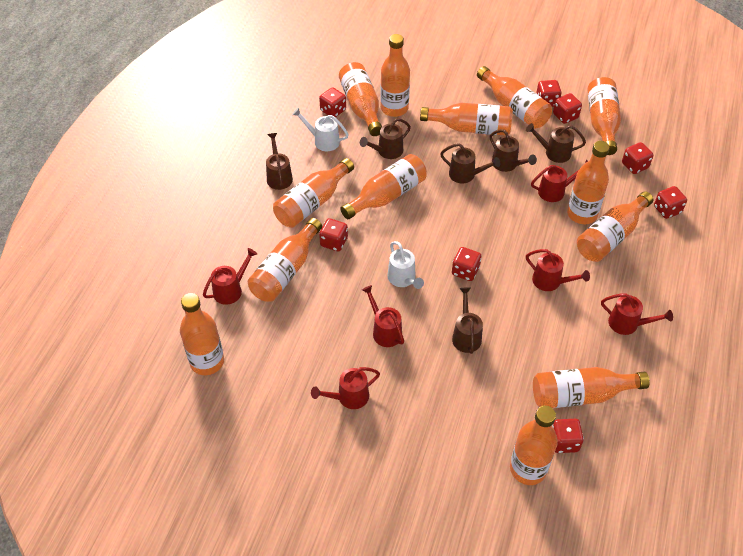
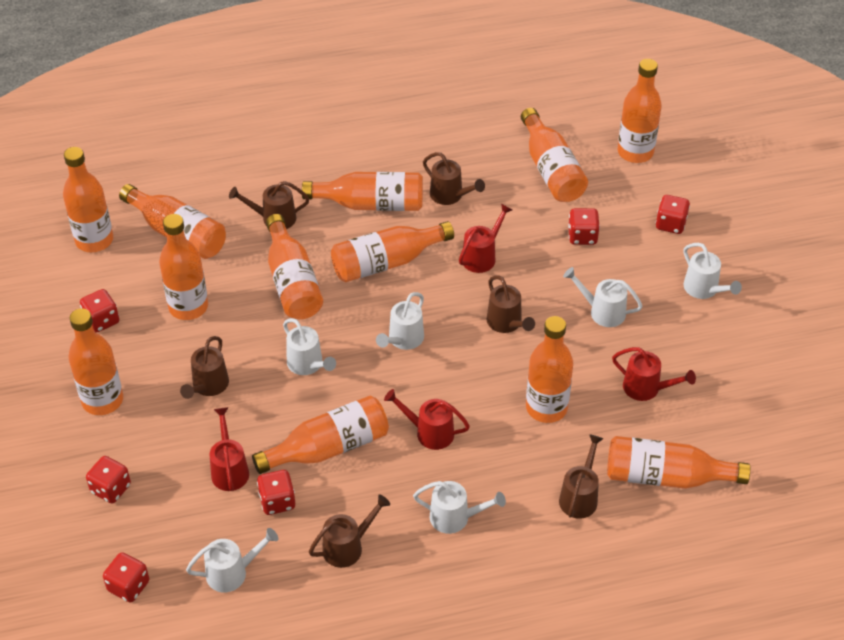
orange bottle: 13 -> 12
red dice: 8 -> 6
red watering can: 6 -> 4
white watering can: 2 -> 6

